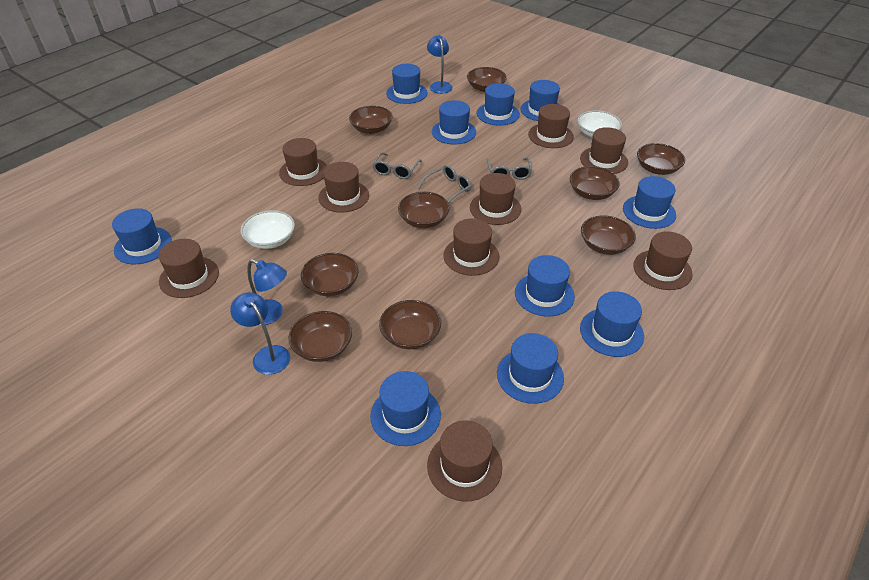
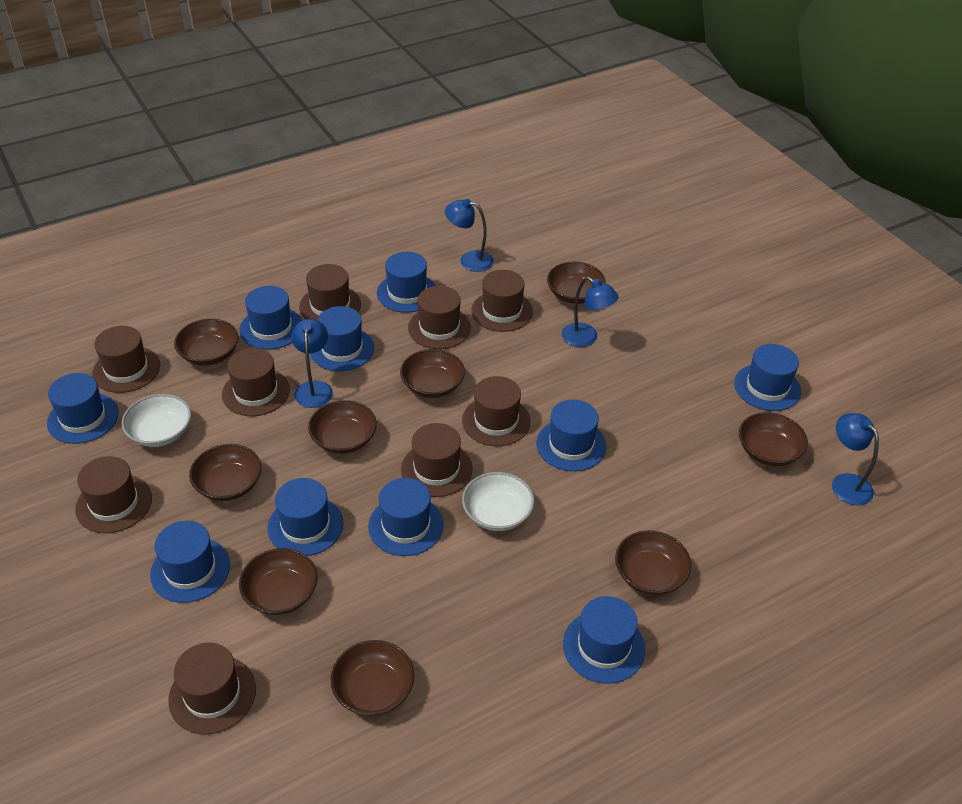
blue lamp: 3 -> 4
grey glasses: 3 -> 0

